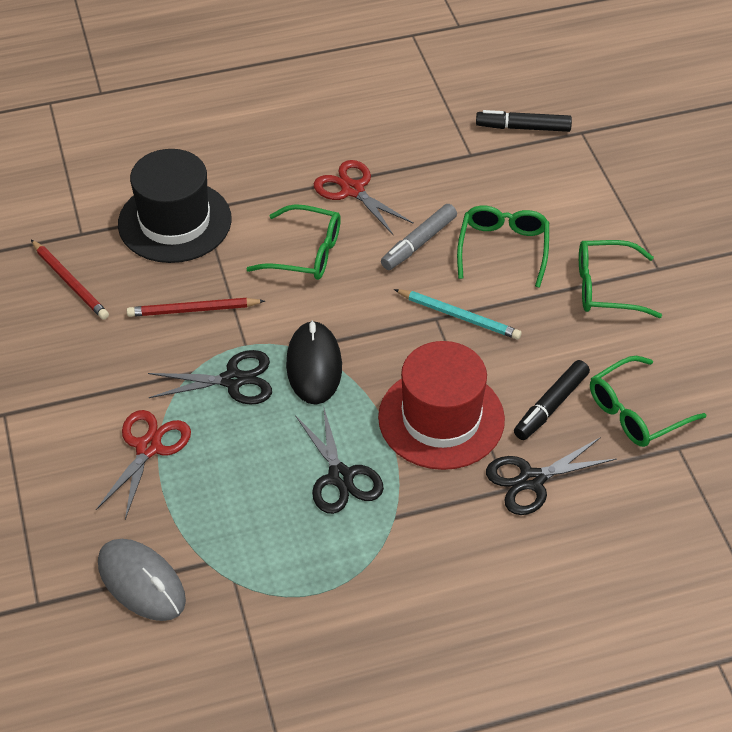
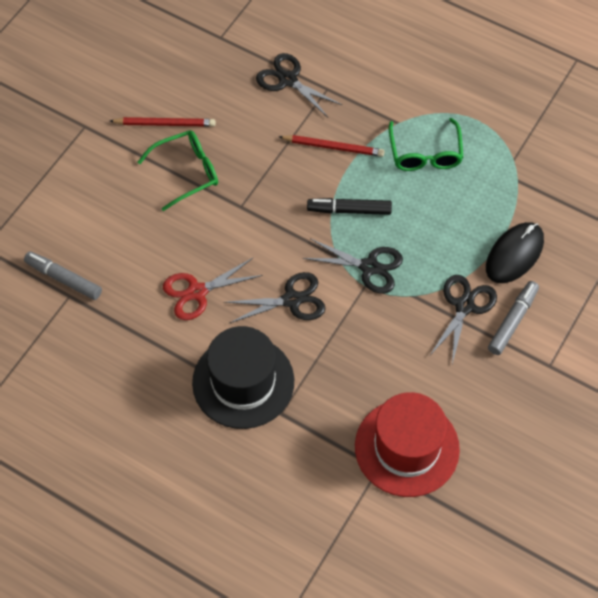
black marker: 2 -> 1
black scissors: 3 -> 4
green glasses: 4 -> 2
grey marker: 1 -> 2
grey mouse: 1 -> 0
red scissors: 2 -> 1
turquoise pencil: 1 -> 0

